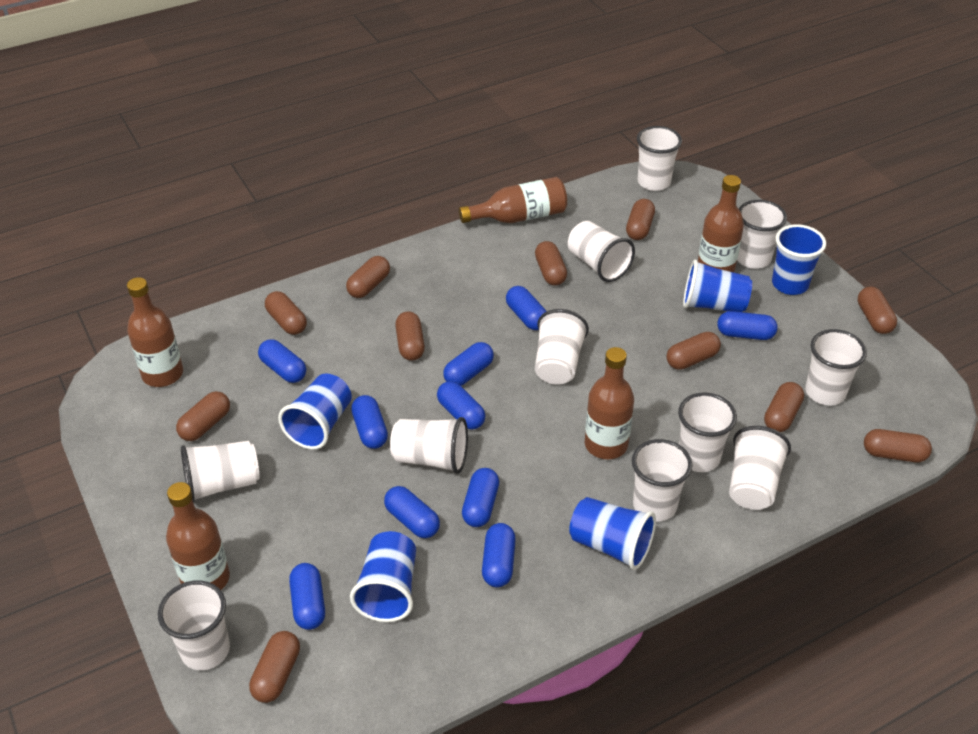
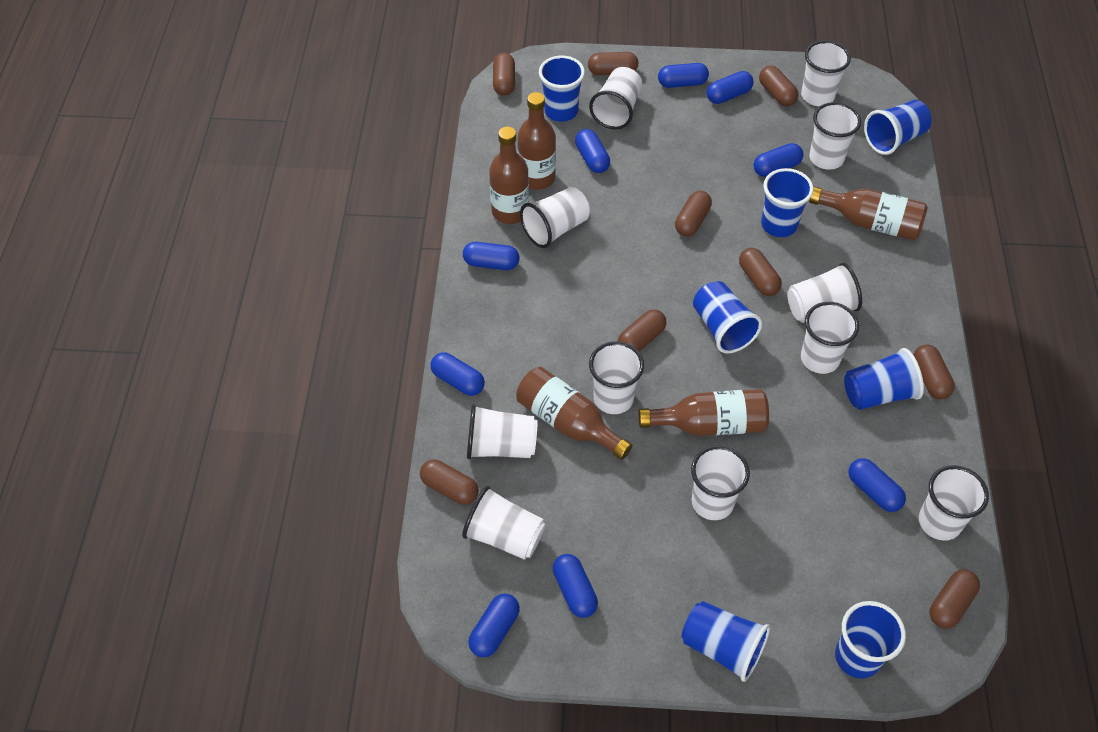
blue capsule: 10 -> 9
blue cup: 5 -> 7
brown capsule: 11 -> 9

